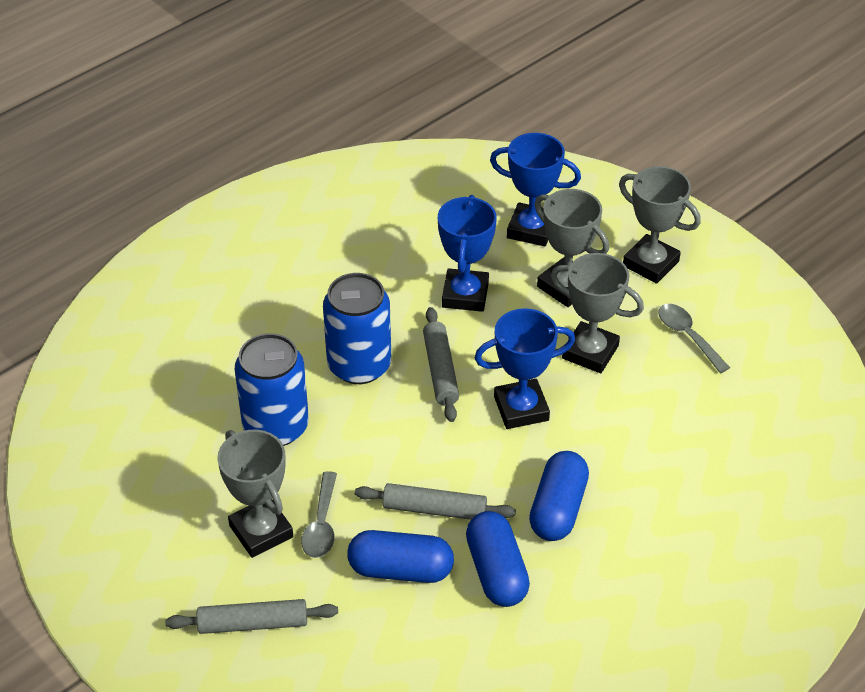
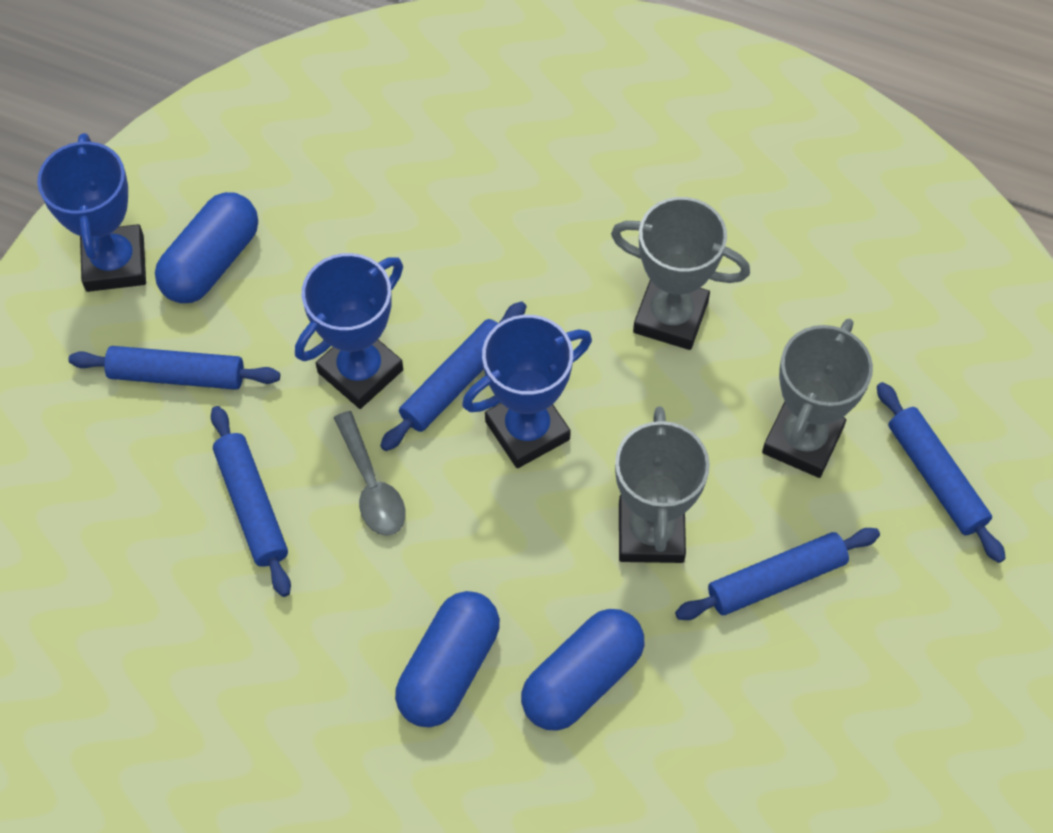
blue can: 2 -> 0
blue rolling pin: 0 -> 5
grey rolling pin: 3 -> 0
grey spoon: 2 -> 1
grey trophy: 4 -> 3

